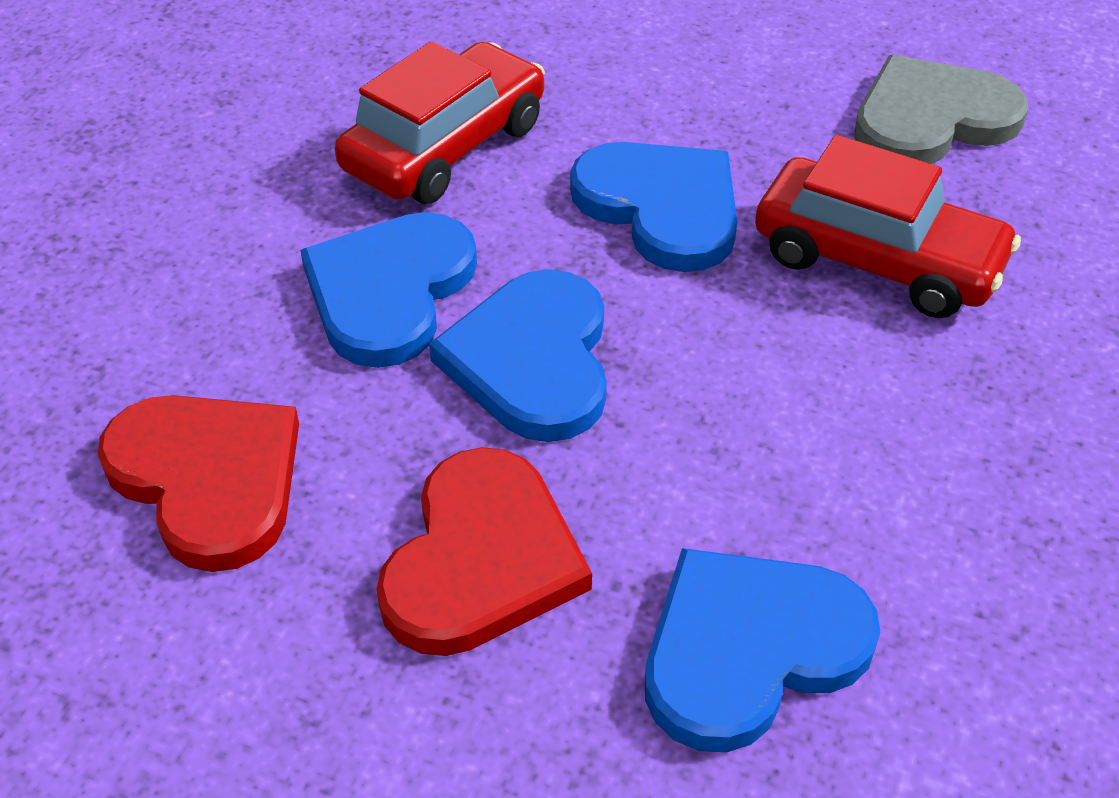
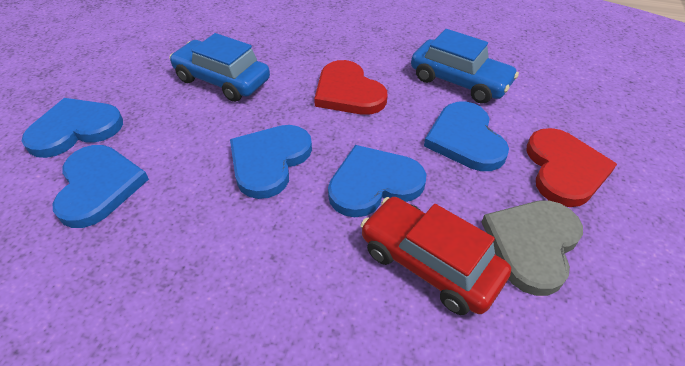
blue car: 0 -> 2
blue heart: 4 -> 5
red car: 2 -> 1

